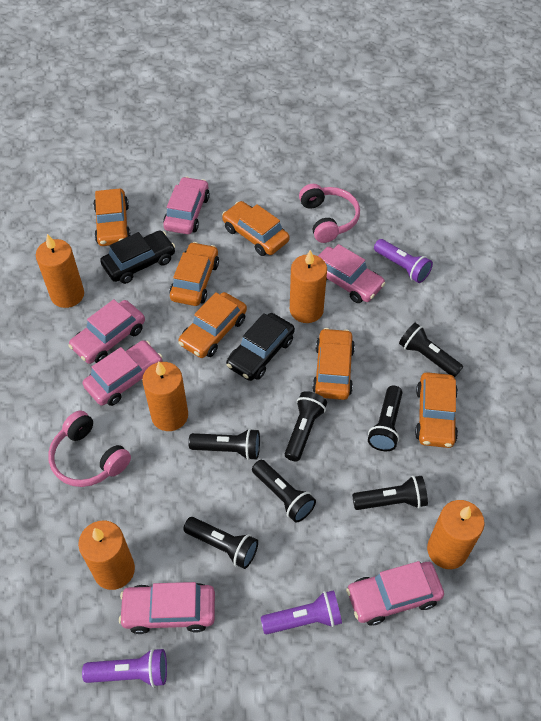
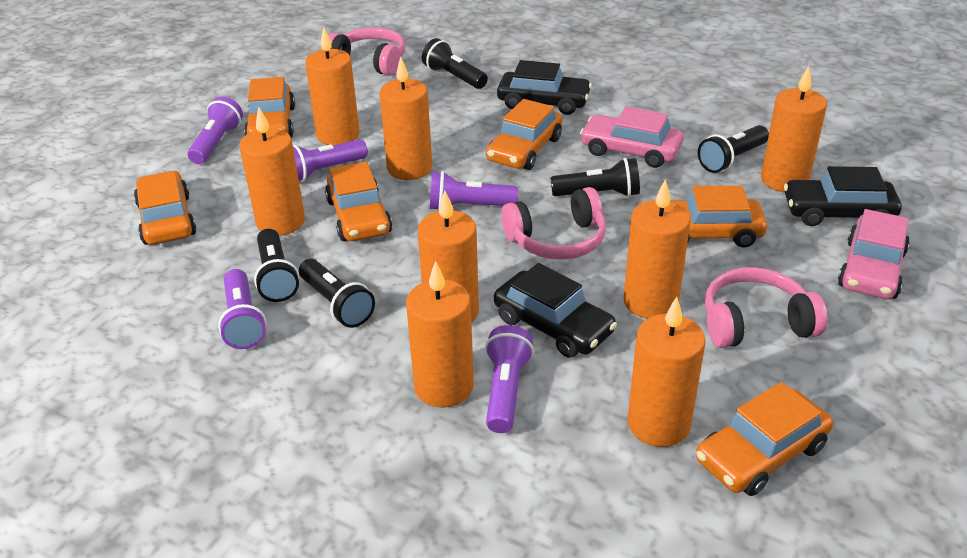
black car: 2 -> 3
black flashlight: 7 -> 5
orange candle: 5 -> 8
pink car: 6 -> 2
pink headphones: 2 -> 3
purple flashlight: 3 -> 5

